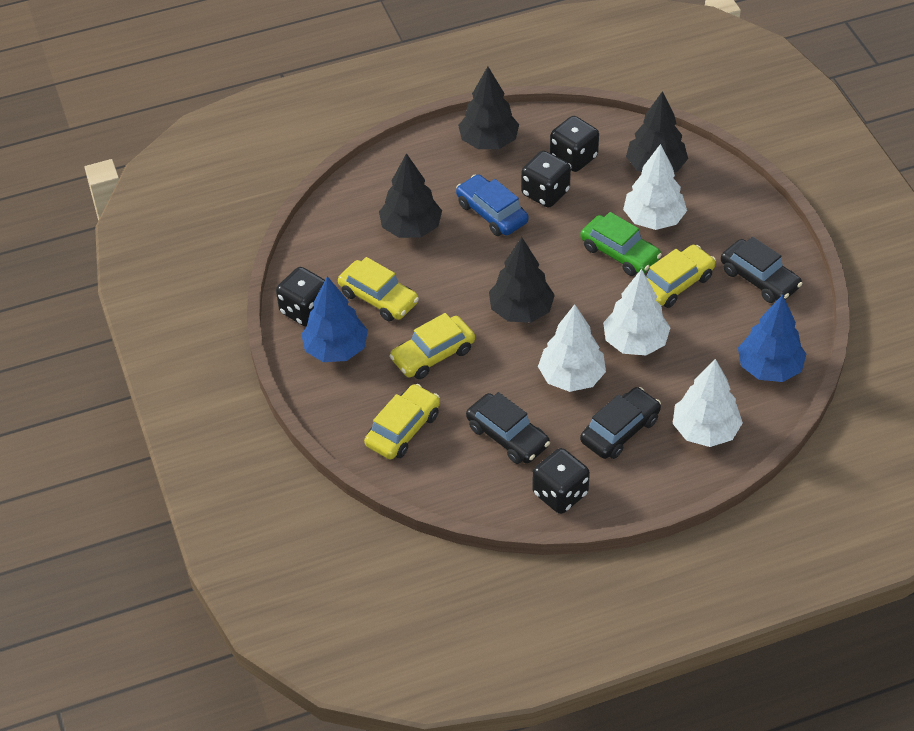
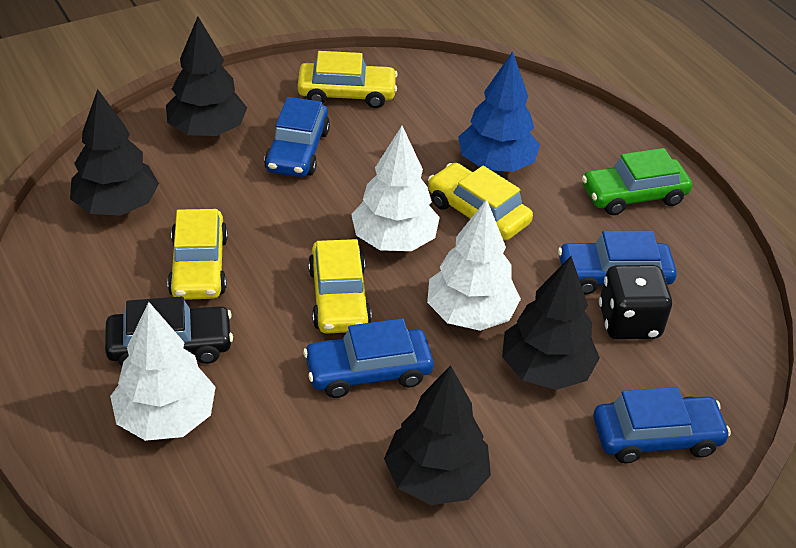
black car: 3 -> 1
black dice: 4 -> 1
blue car: 1 -> 4
blue tree: 2 -> 1
white tree: 4 -> 3

